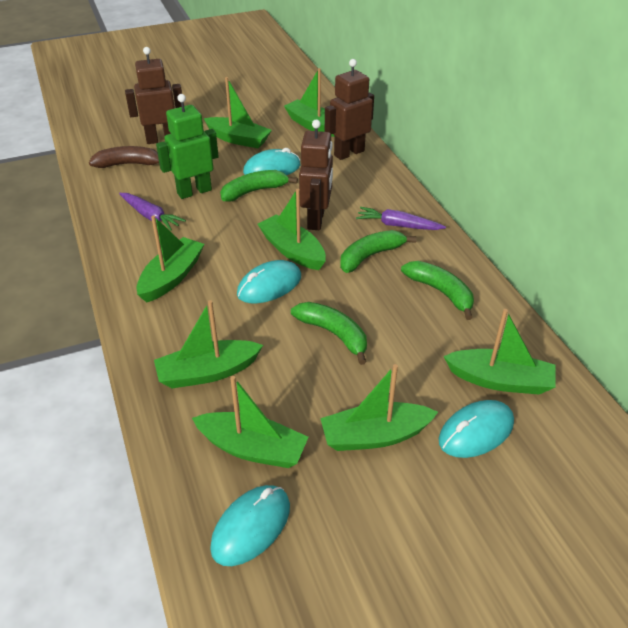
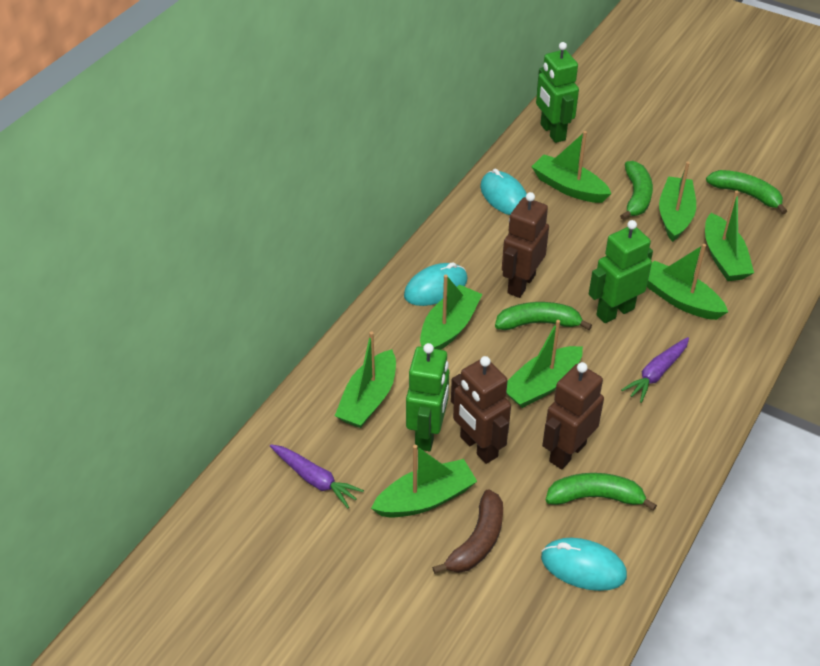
green robot: 1 -> 3
turquoise mouse: 4 -> 3

